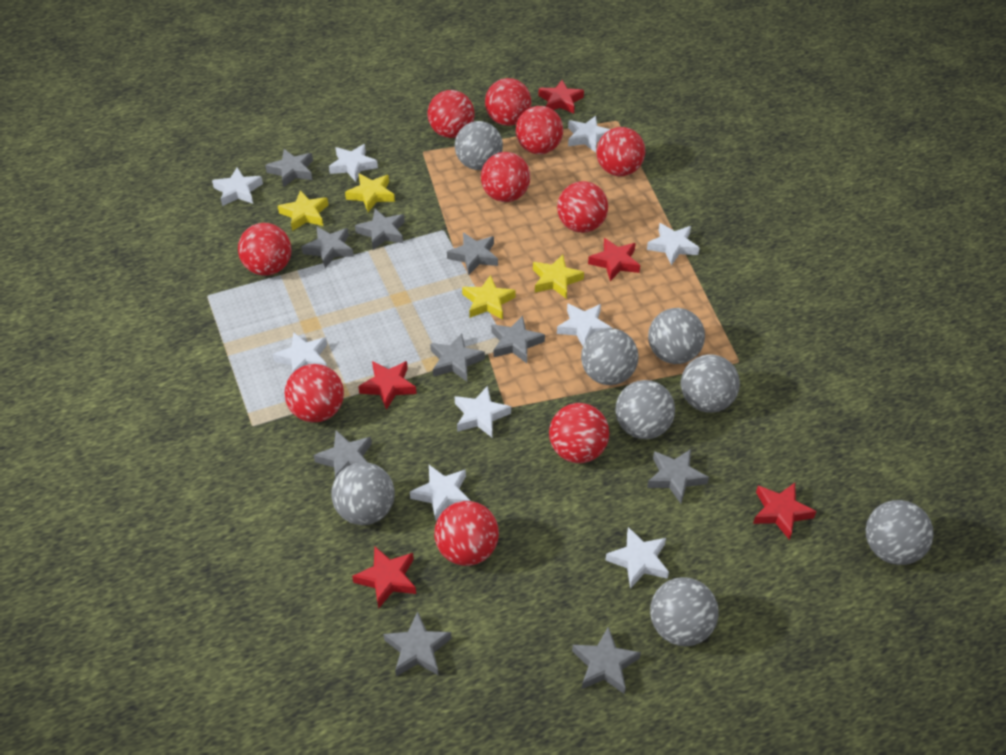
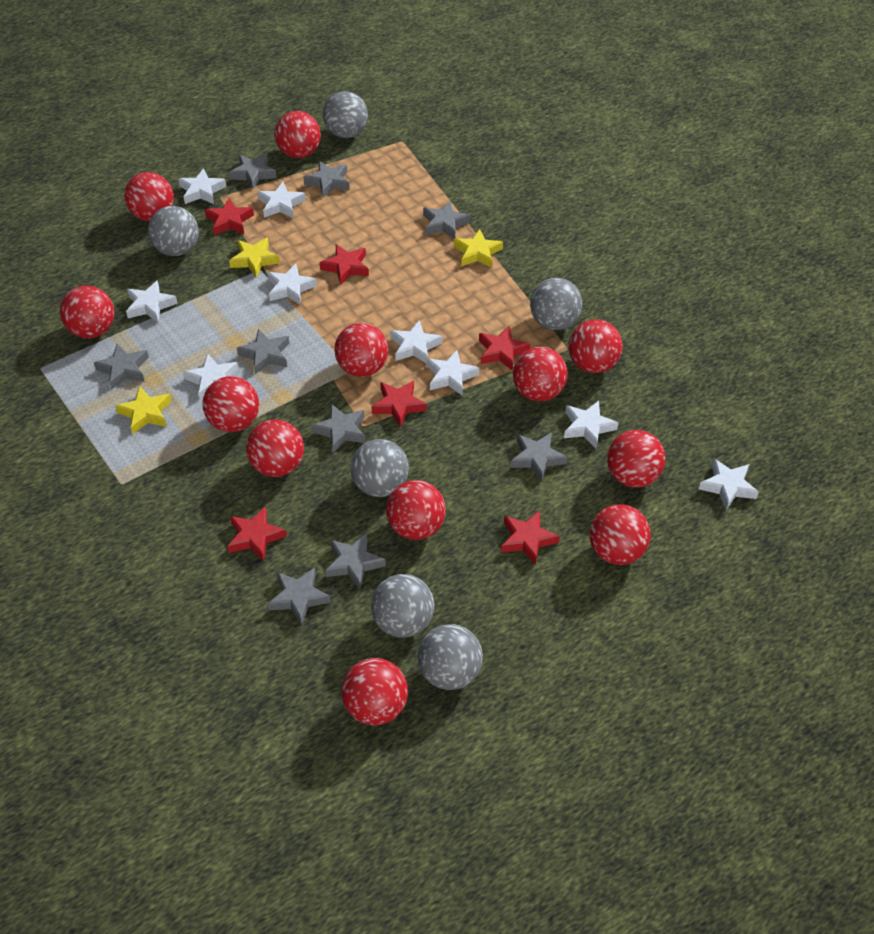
grey ball: 8 -> 6
grey star: 10 -> 9
red ball: 10 -> 12
red star: 5 -> 6
yellow star: 4 -> 3

